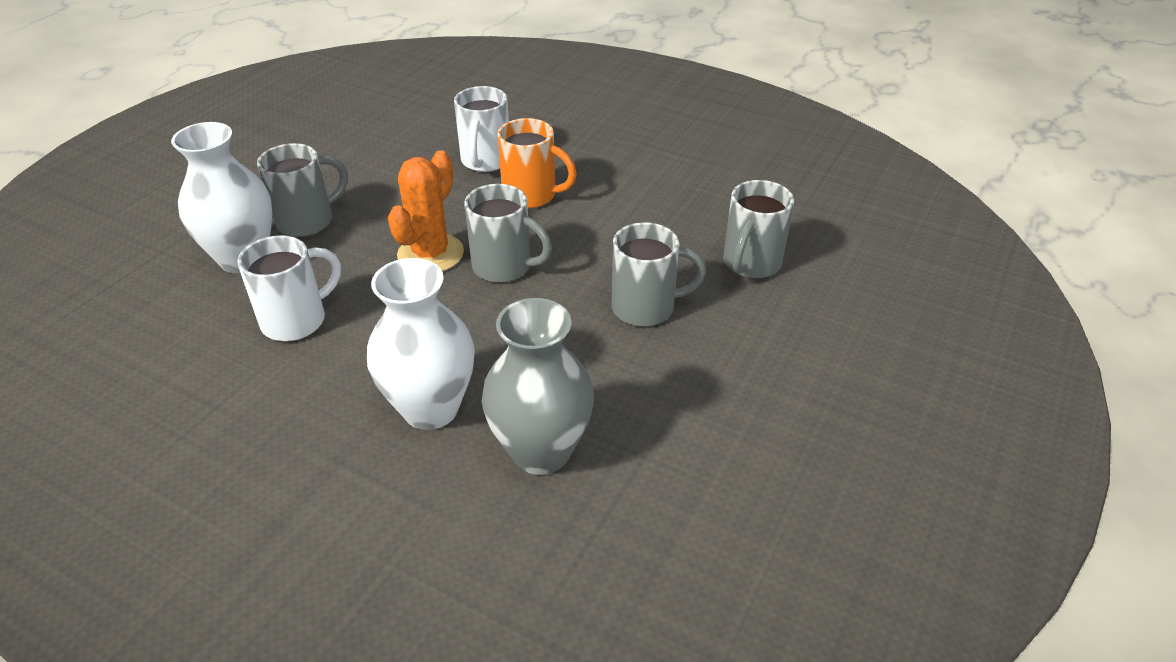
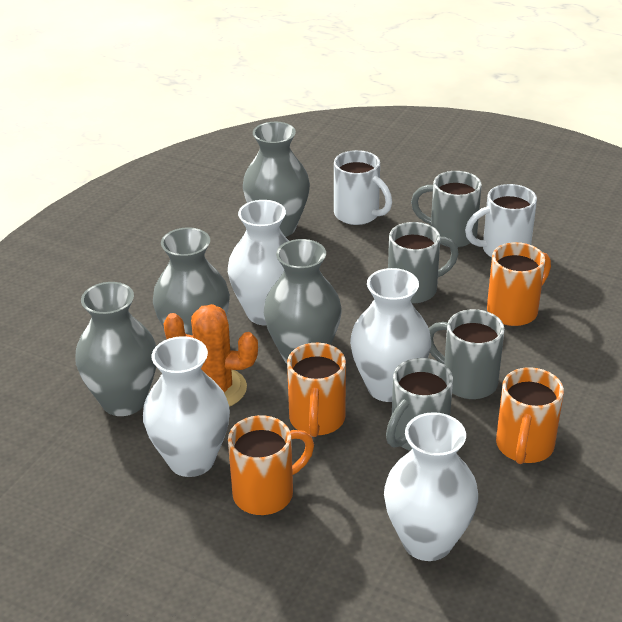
grey vase: 1 -> 4
orange mug: 1 -> 4
white vase: 2 -> 4

